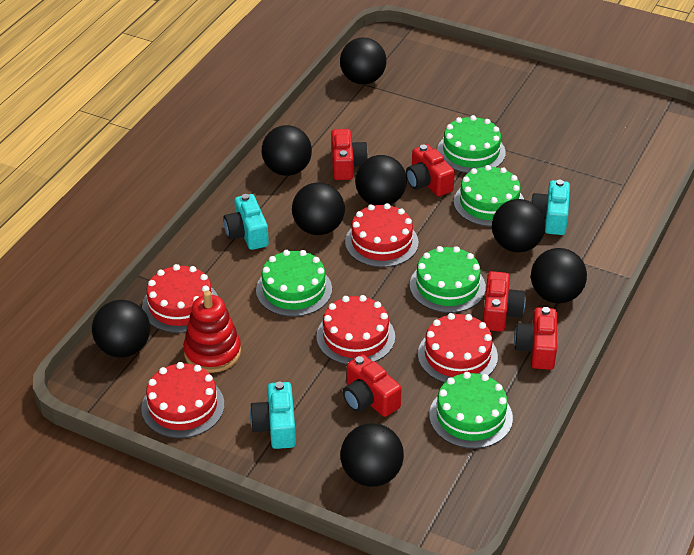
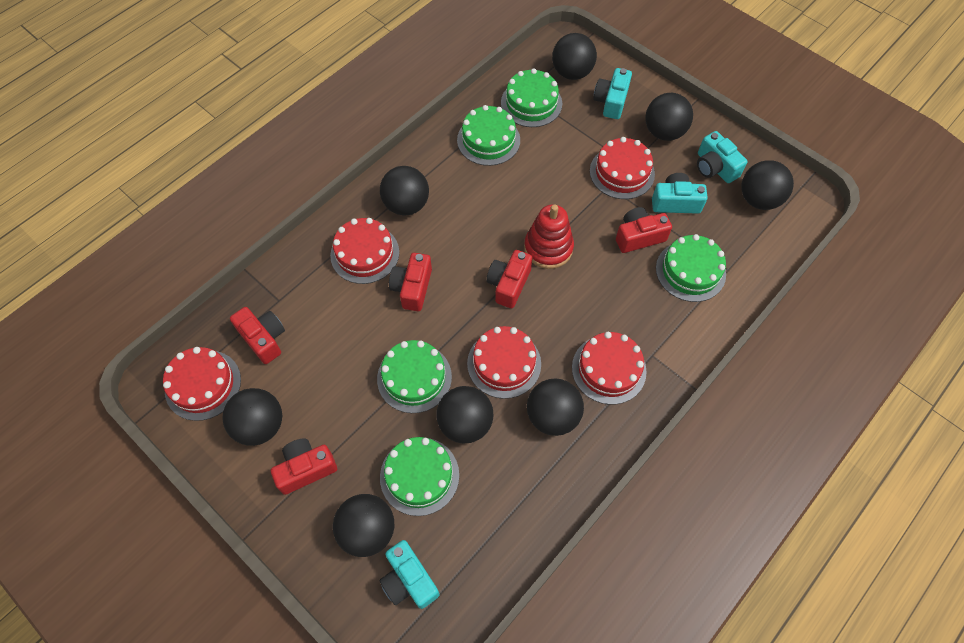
turquoise camera: 3 -> 4

